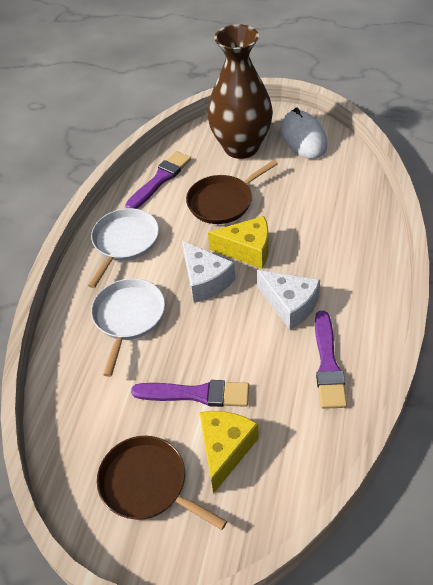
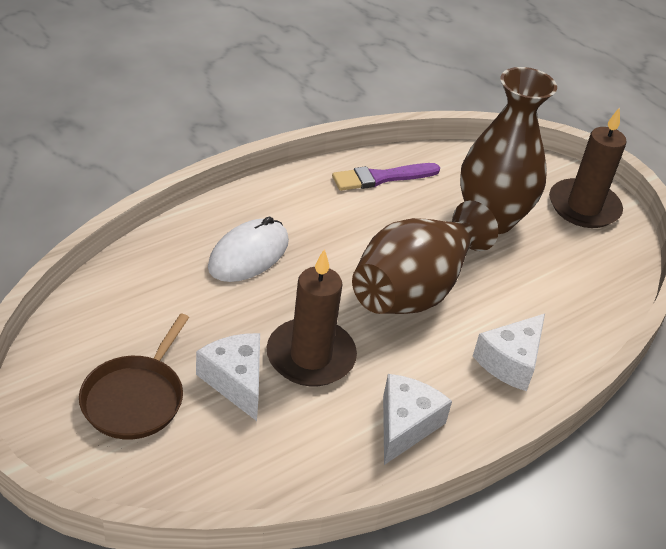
brown candle: 0 -> 2
brown pan: 2 -> 1
brown vase: 1 -> 2
purple brush: 3 -> 1
white cheese: 2 -> 3
white pan: 2 -> 0
yellow cheese: 2 -> 0

